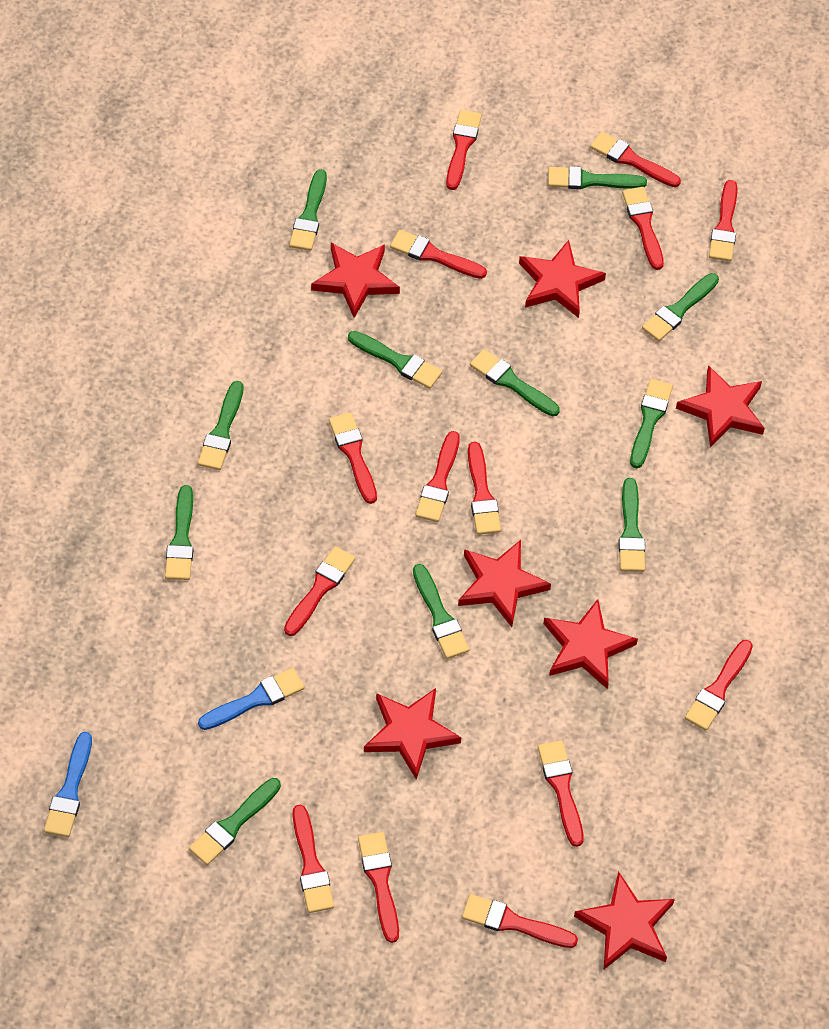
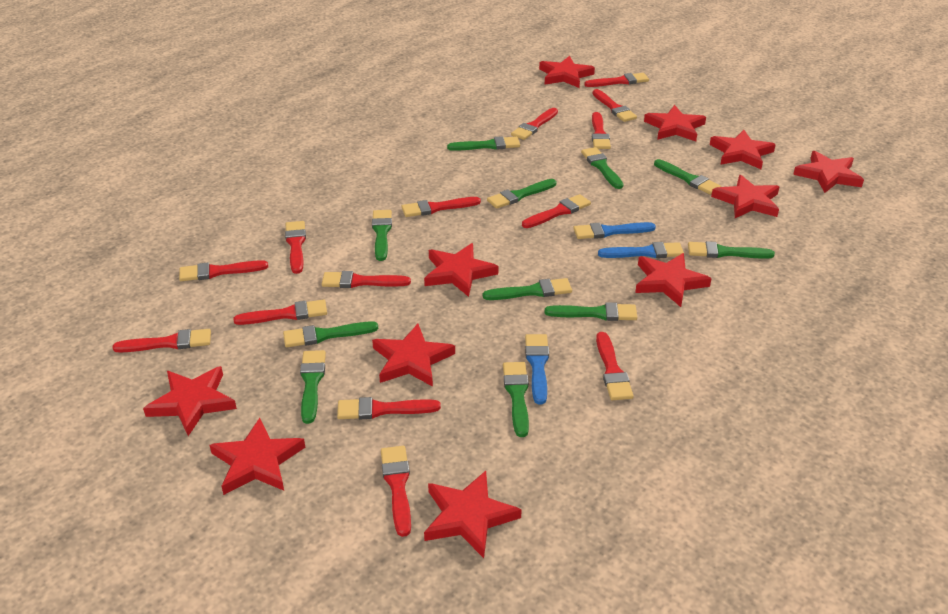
blue brush: 2 -> 3
red star: 7 -> 11

